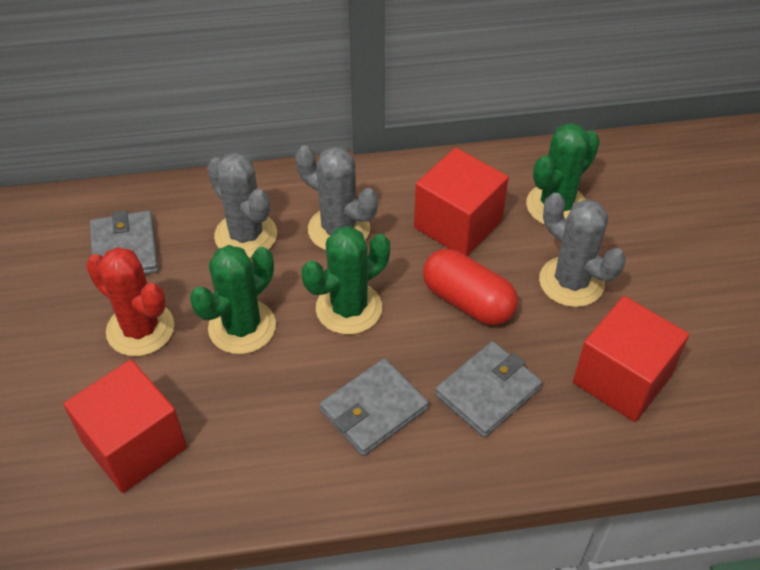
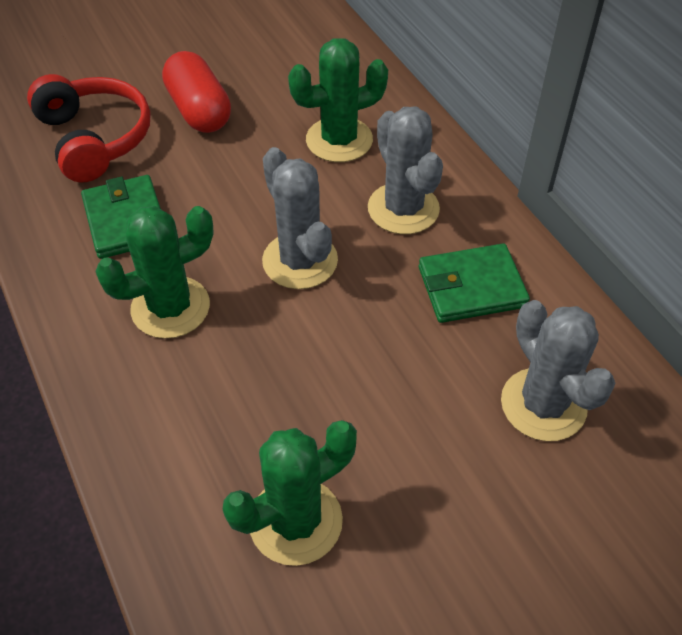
green wallet: 0 -> 2
grey wallet: 3 -> 0
red cactus: 1 -> 0
red cube: 3 -> 0
red headphones: 0 -> 1

